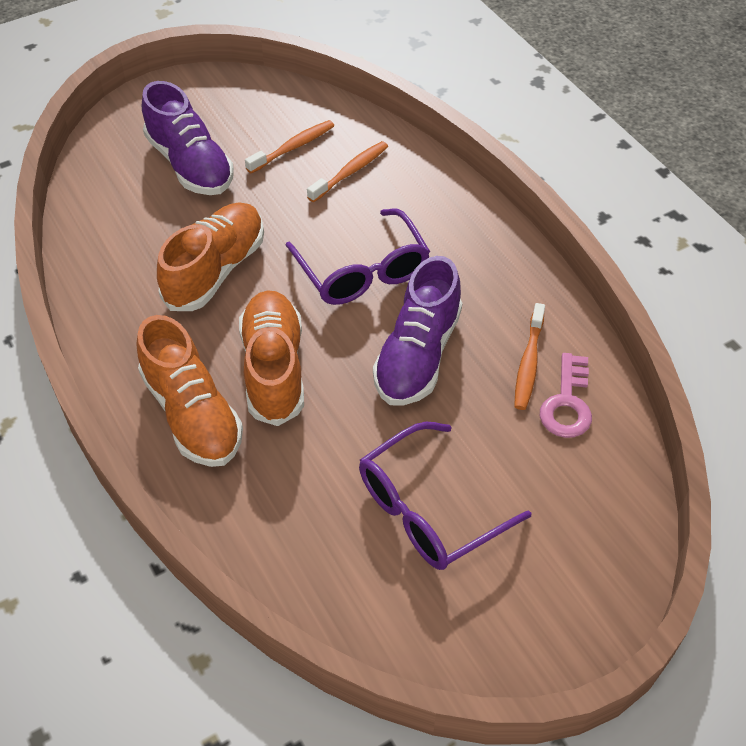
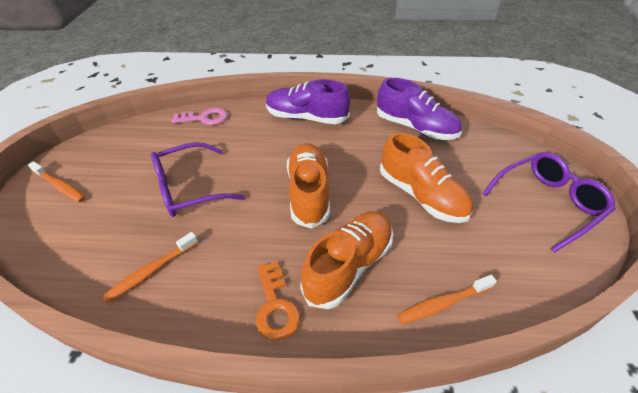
orange key: 0 -> 1

